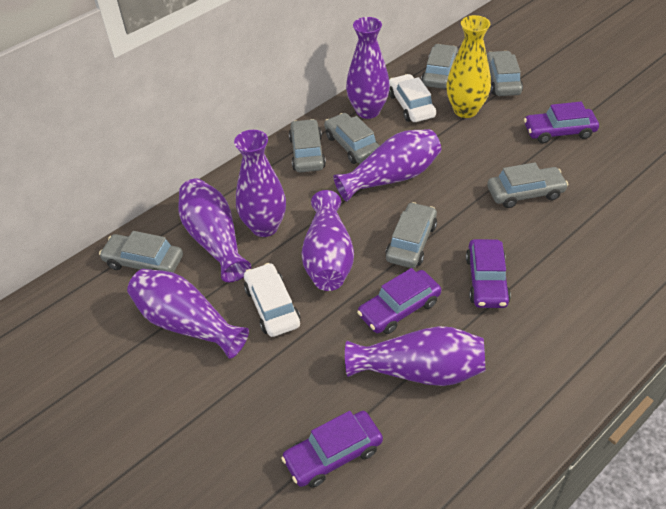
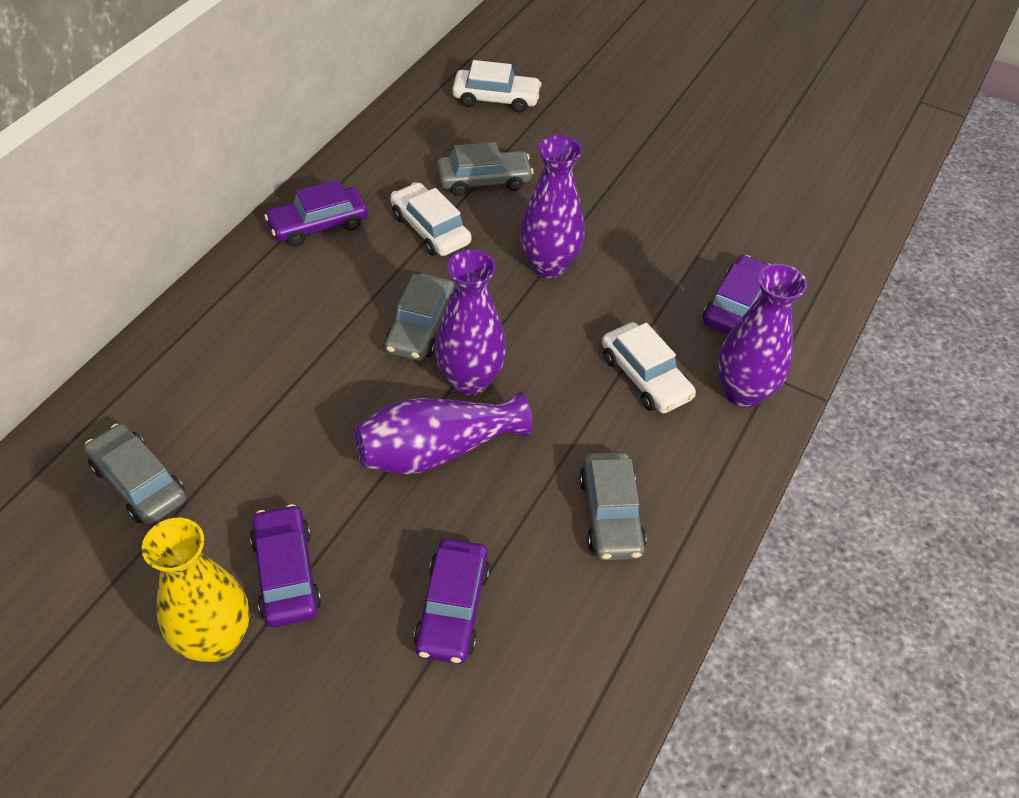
grey car: 7 -> 4
purple vase: 7 -> 4
white car: 2 -> 3

